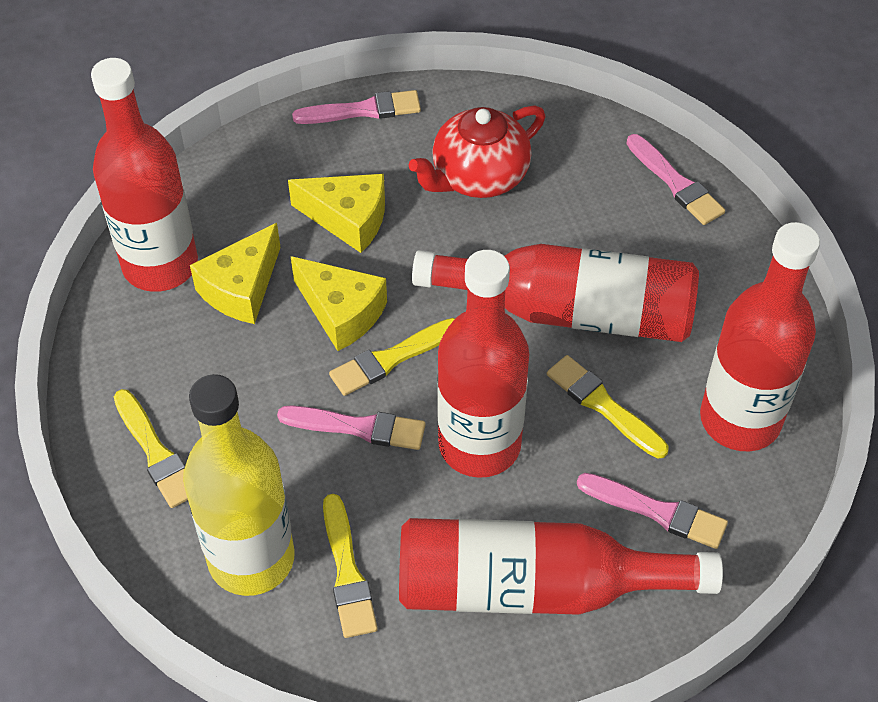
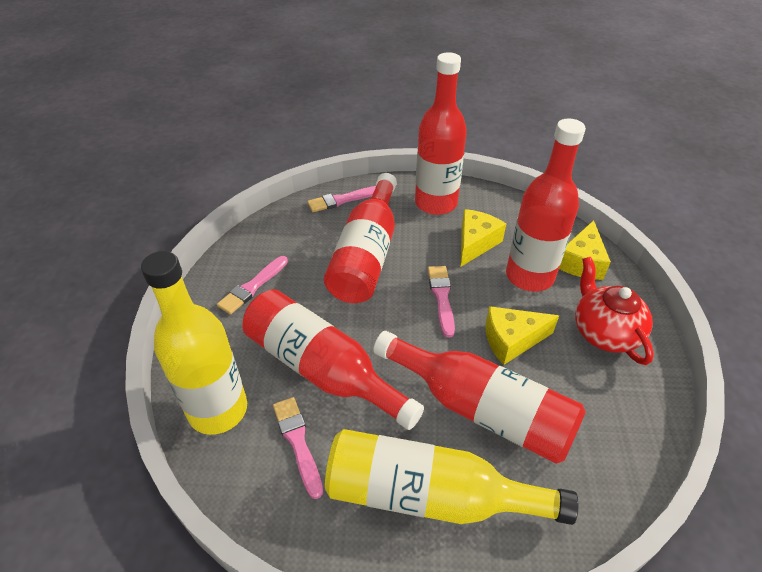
yellow bottle: 1 -> 2
yellow brush: 4 -> 0

